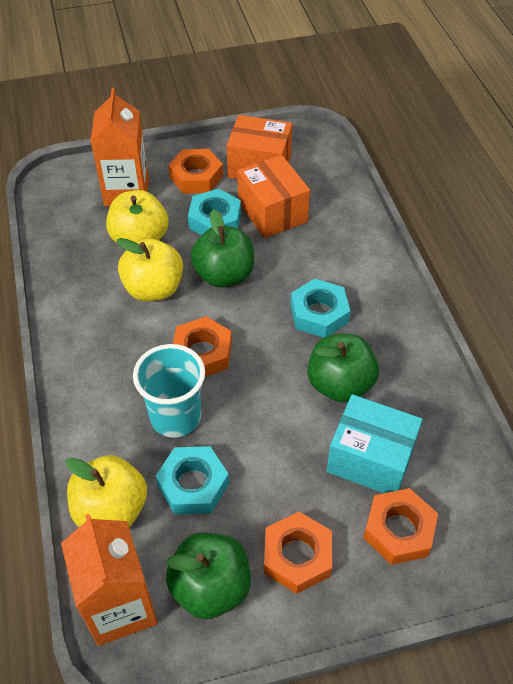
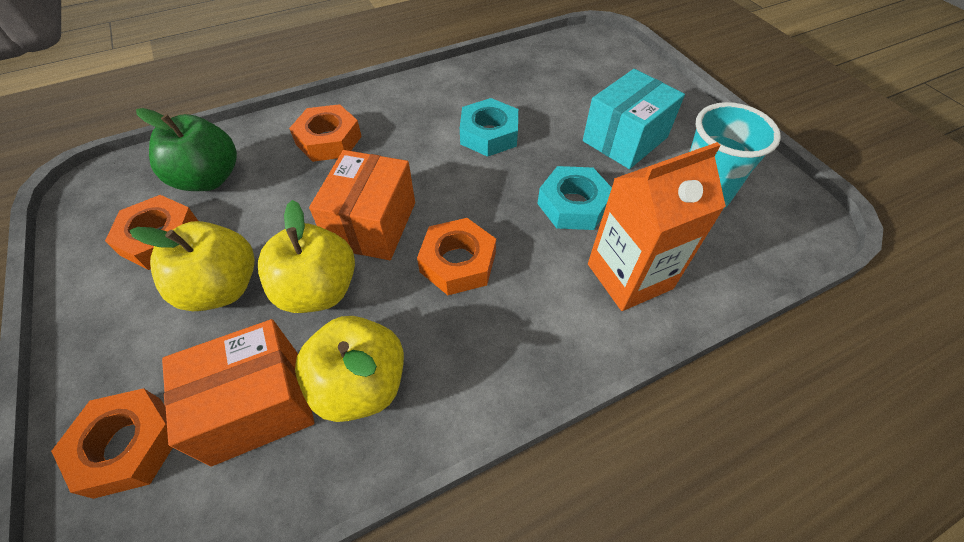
green apple: 3 -> 1
orange carton: 2 -> 1
turquoise nut: 3 -> 2

